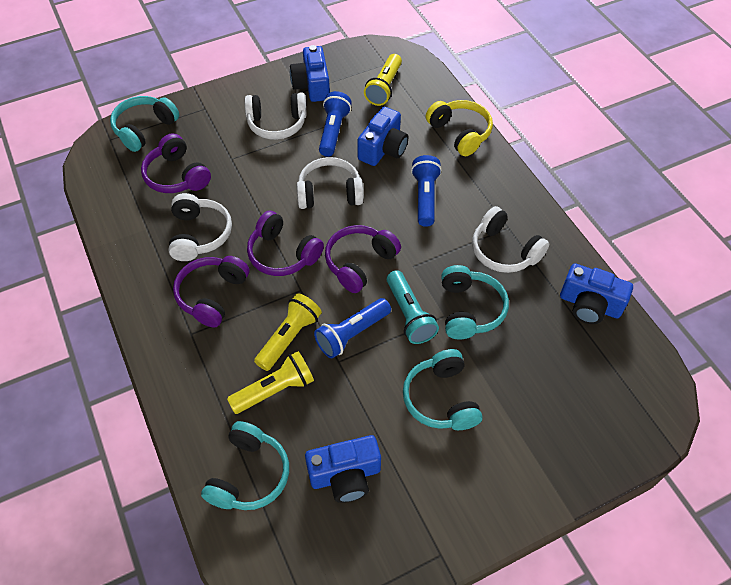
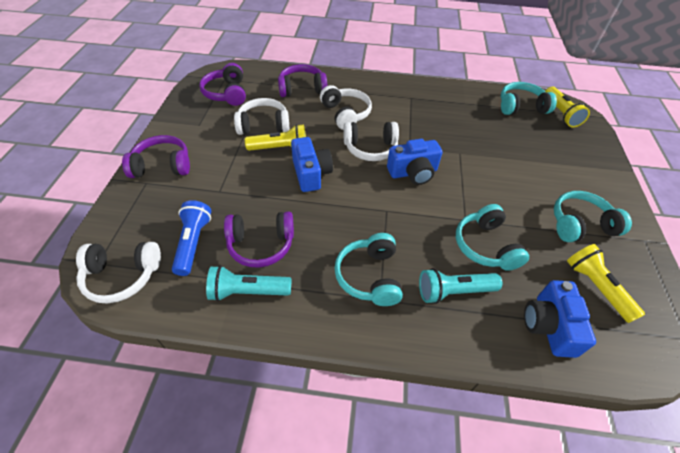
blue camera: 4 -> 3
blue flashlight: 3 -> 1
turquoise flashlight: 1 -> 2
yellow headphones: 1 -> 0

